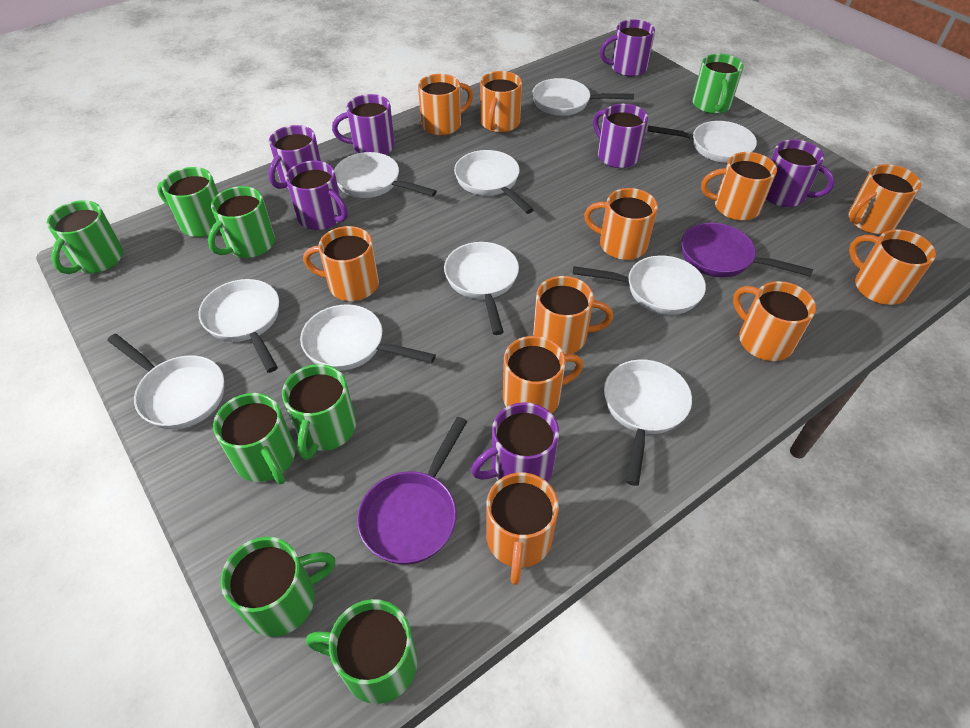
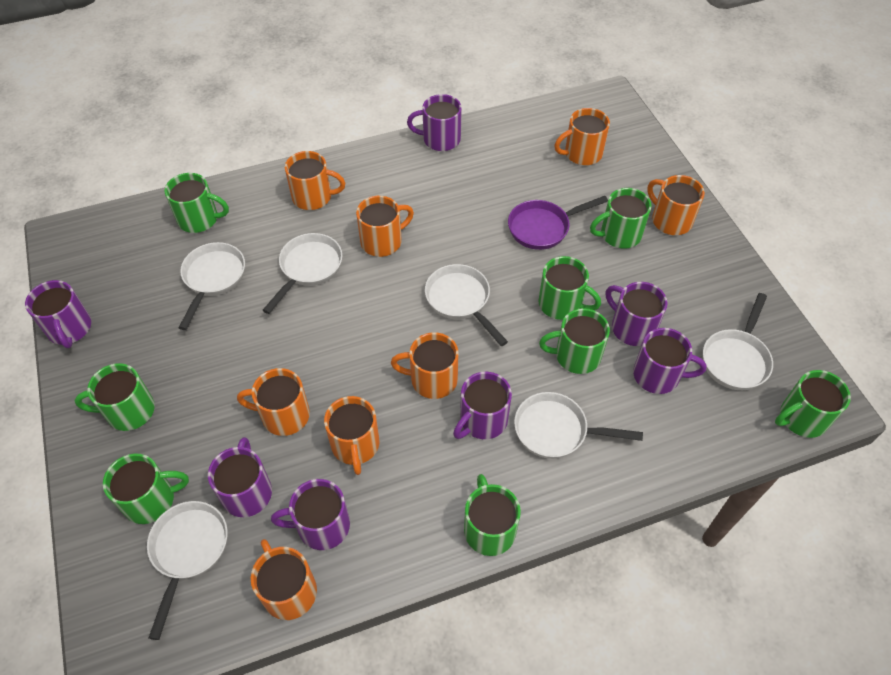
orange mug: 11 -> 8
purple pan: 2 -> 1
white pan: 10 -> 6

